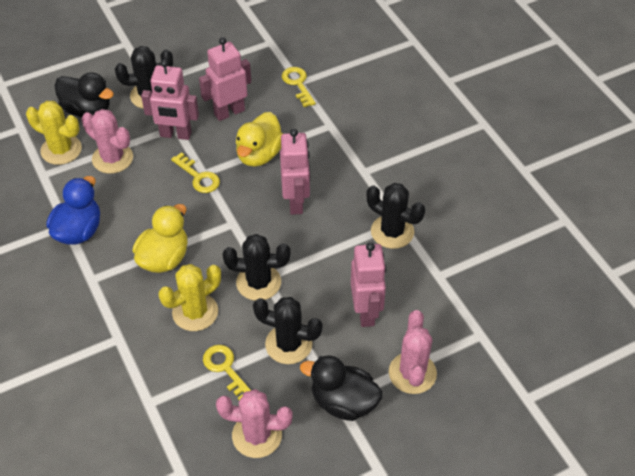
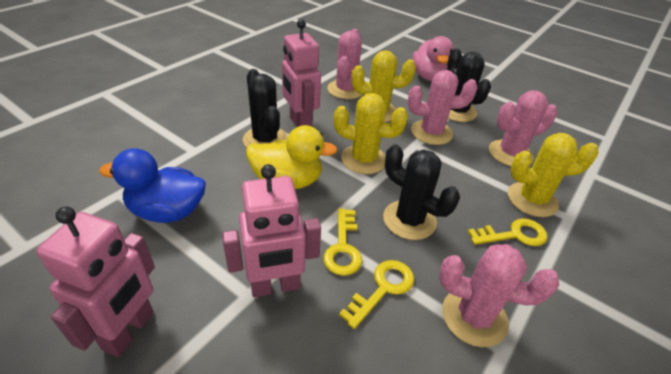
black cactus: 4 -> 3
black duck: 2 -> 0
pink cactus: 3 -> 4
pink duck: 0 -> 1
pink robot: 4 -> 3
yellow cactus: 2 -> 3
yellow duck: 2 -> 1

